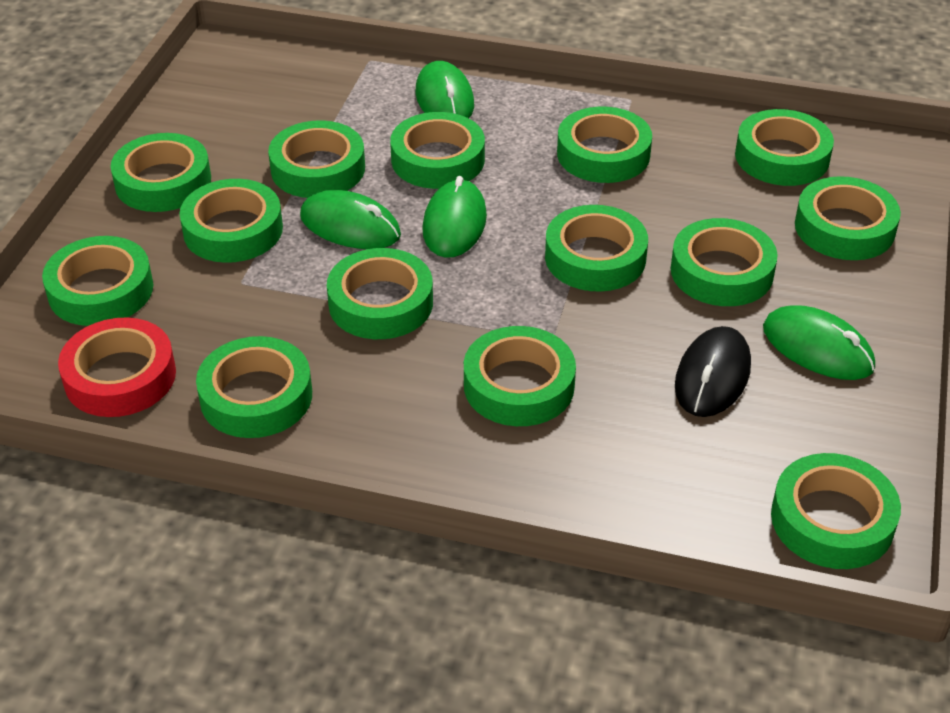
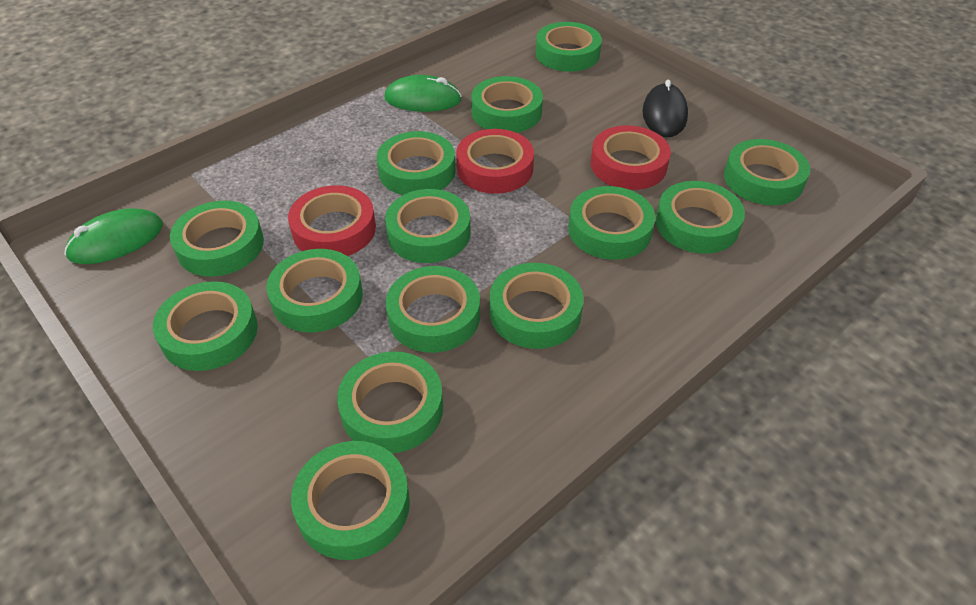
green mouse: 4 -> 2
red tape: 1 -> 3

